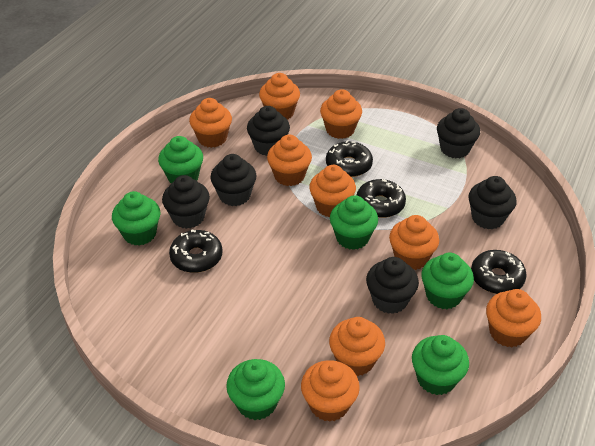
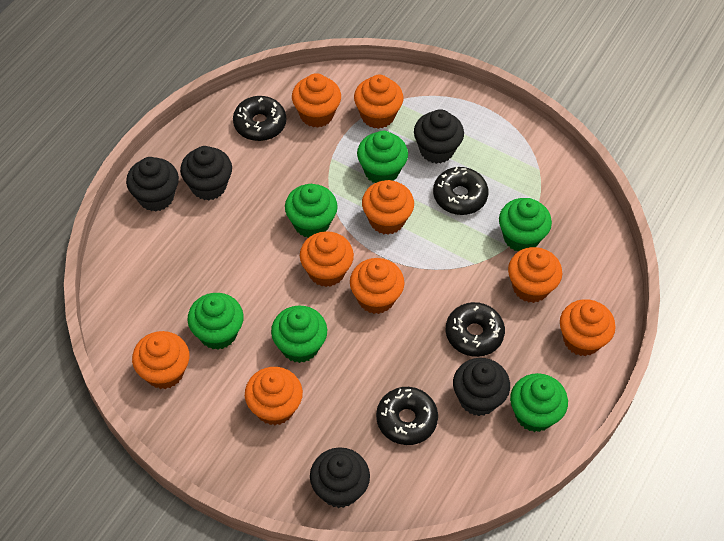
black cupcake: 6 -> 5

